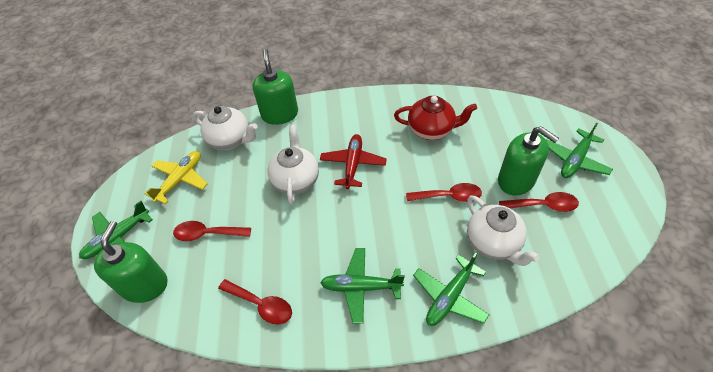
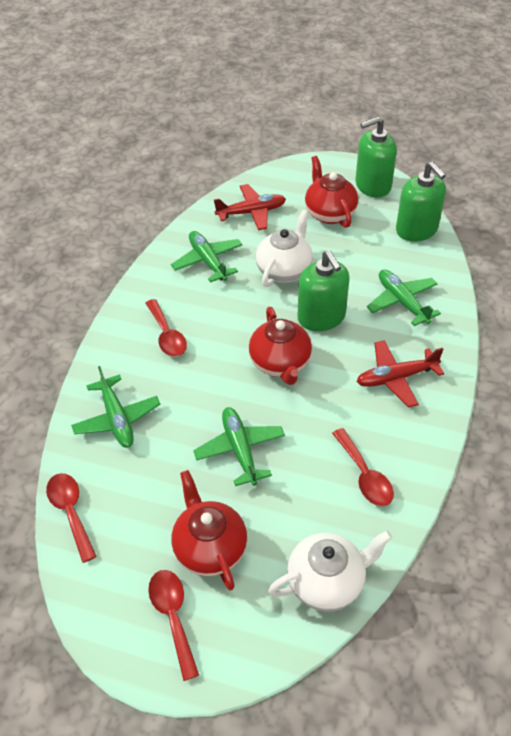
red plane: 1 -> 2
red teapot: 1 -> 3
white teapot: 3 -> 2
yellow plane: 1 -> 0

